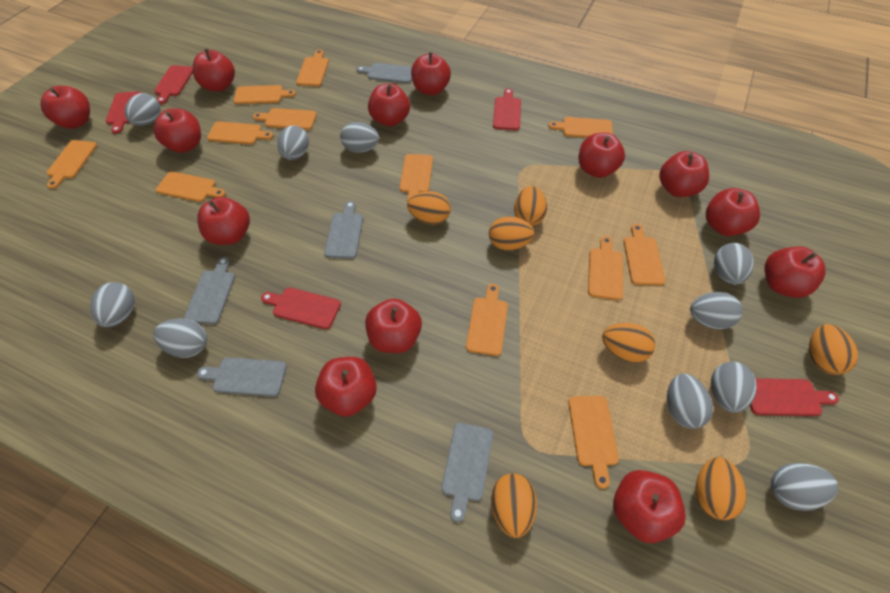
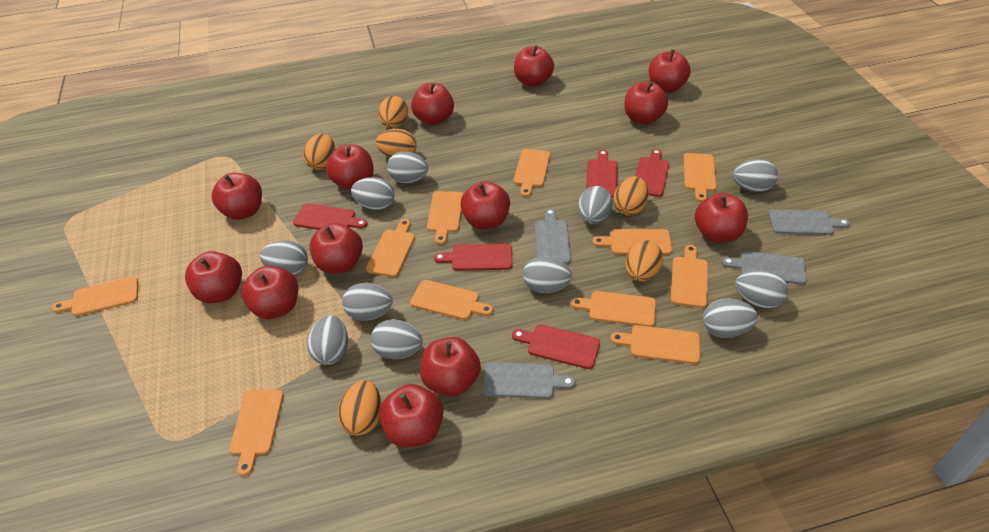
grey cutting board: 5 -> 4
grey egg: 10 -> 11
orange cutting board: 12 -> 11
orange egg: 7 -> 6

